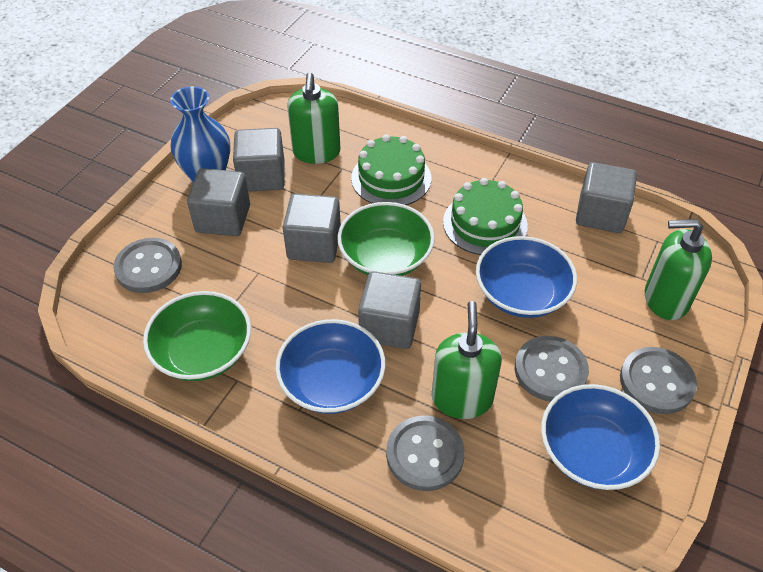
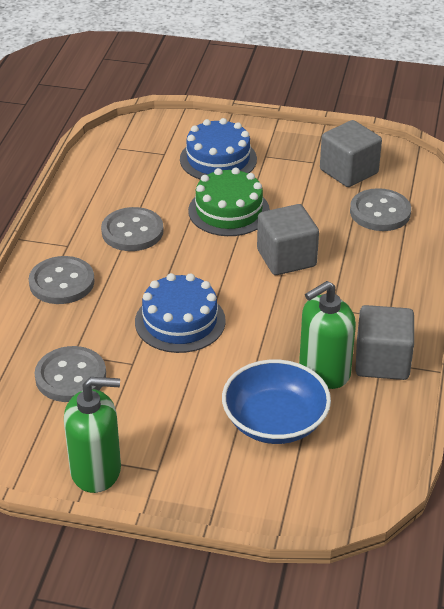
blue bowl: 3 -> 1
blue cake: 0 -> 2
blue vase: 1 -> 0
green bowl: 2 -> 0
green cake: 2 -> 1
green soap dispenser: 3 -> 2
grey cube: 5 -> 3

